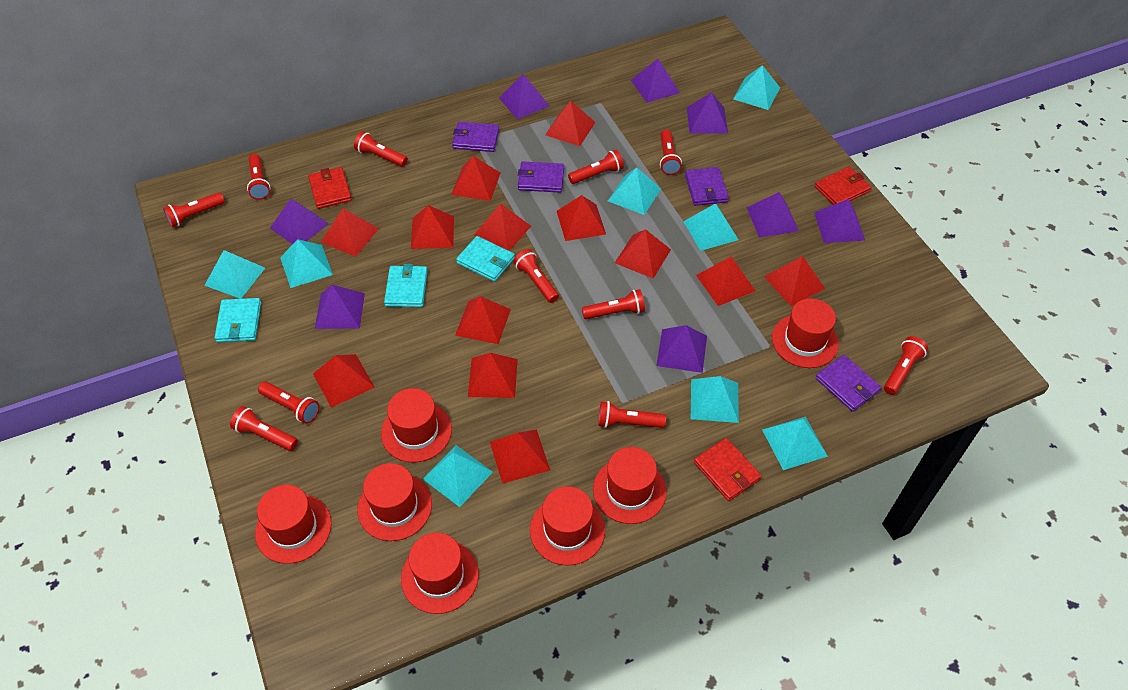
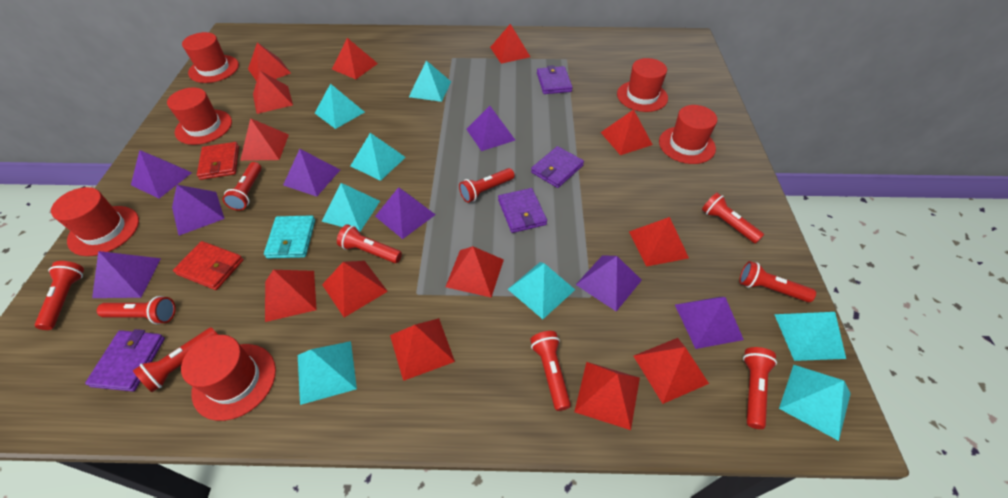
red flashlight: 11 -> 10
red hat: 7 -> 6
red wallet: 3 -> 2
turquoise wallet: 3 -> 1

